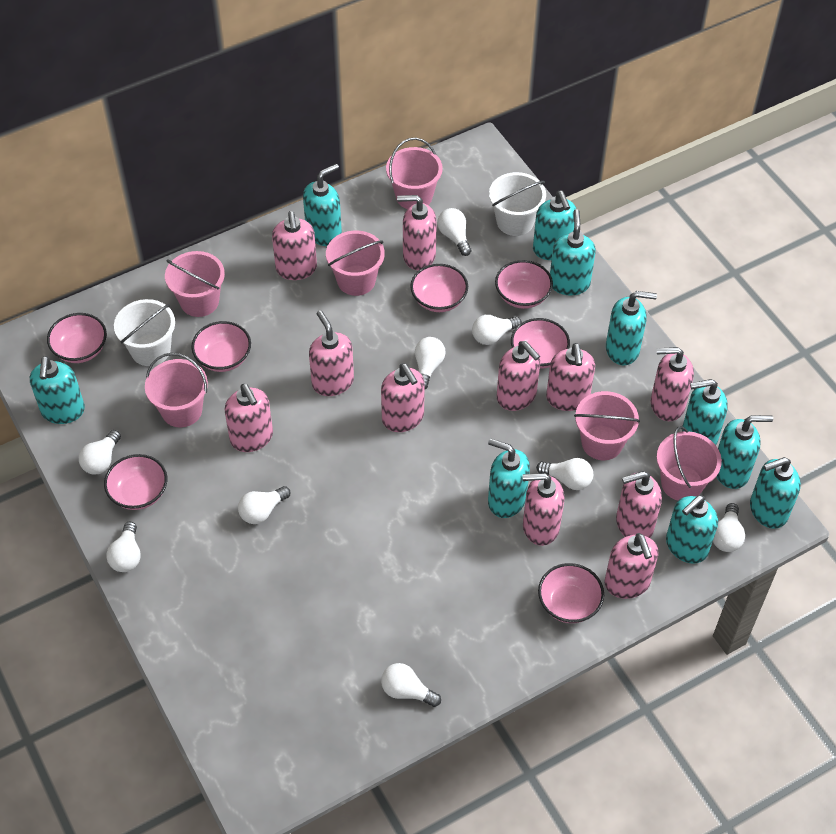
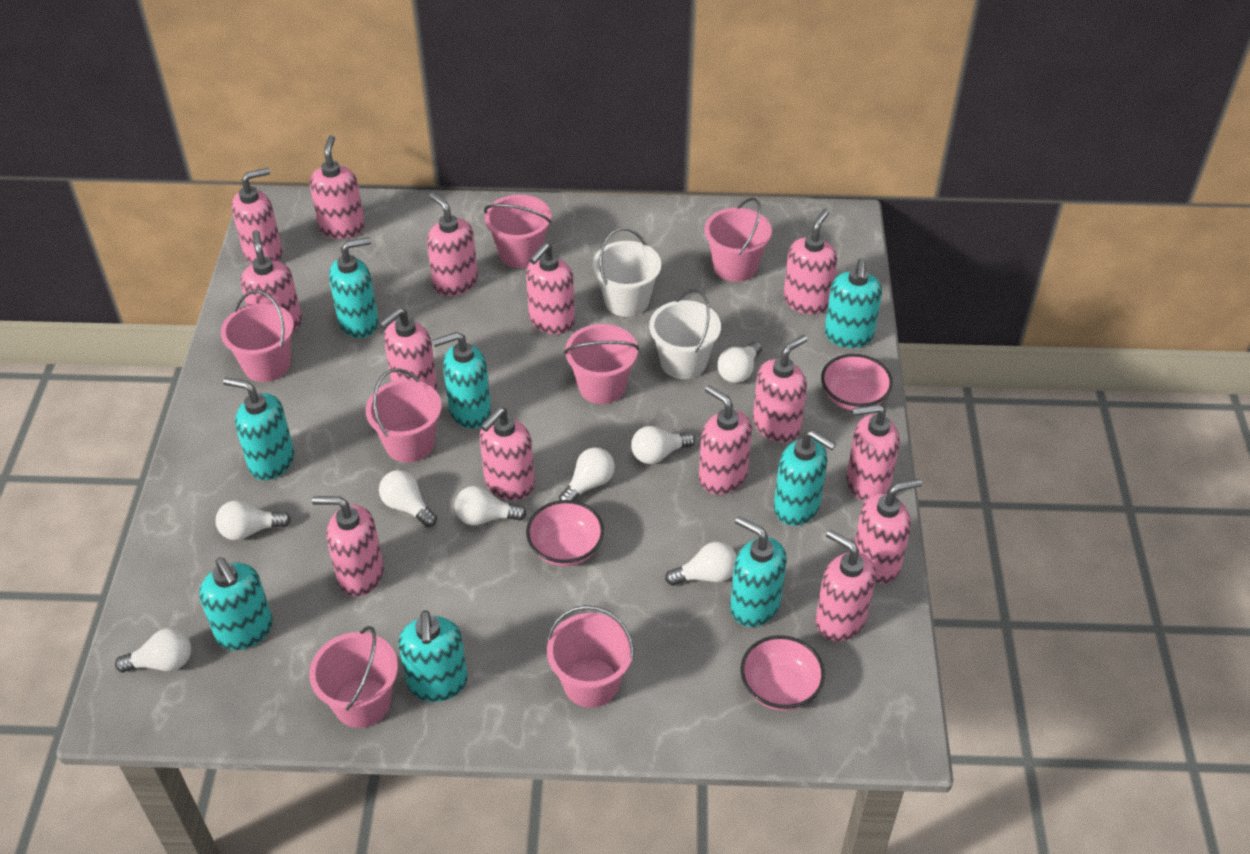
pink bowl: 7 -> 3
pink bucket: 6 -> 7
pink soap dispenser: 11 -> 14
turquoise soap dispenser: 10 -> 8
white light bulb: 9 -> 8

